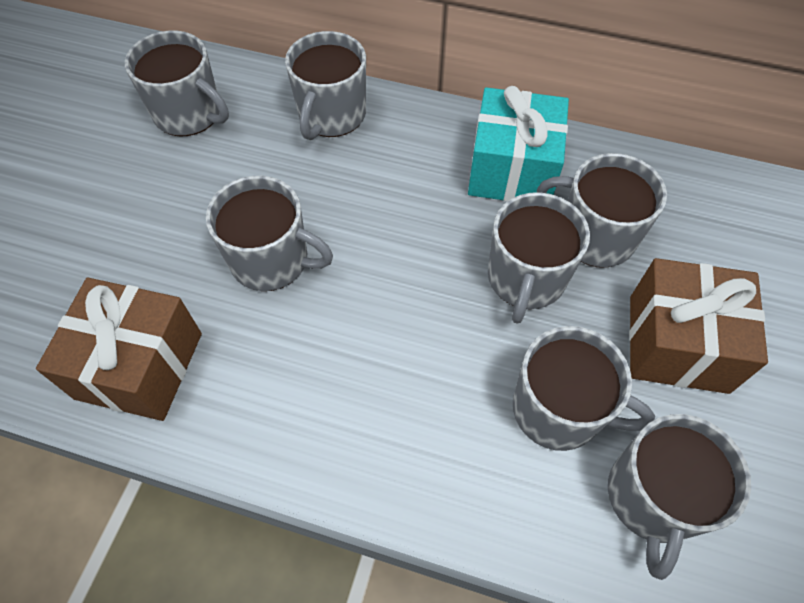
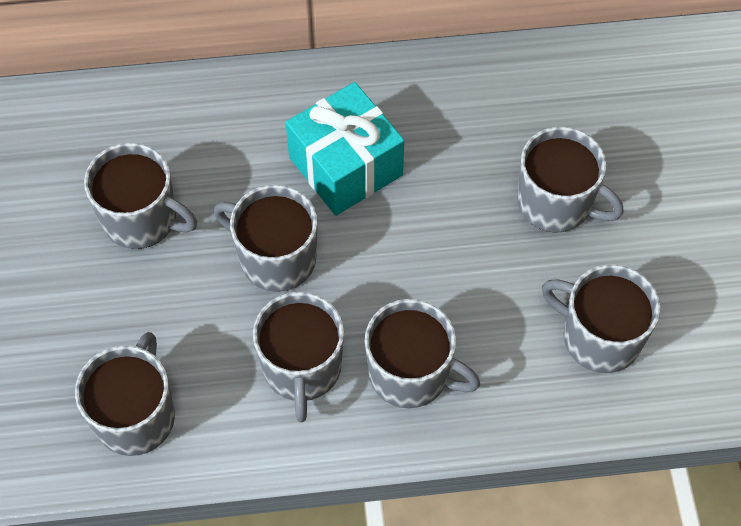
brown gift: 2 -> 0

